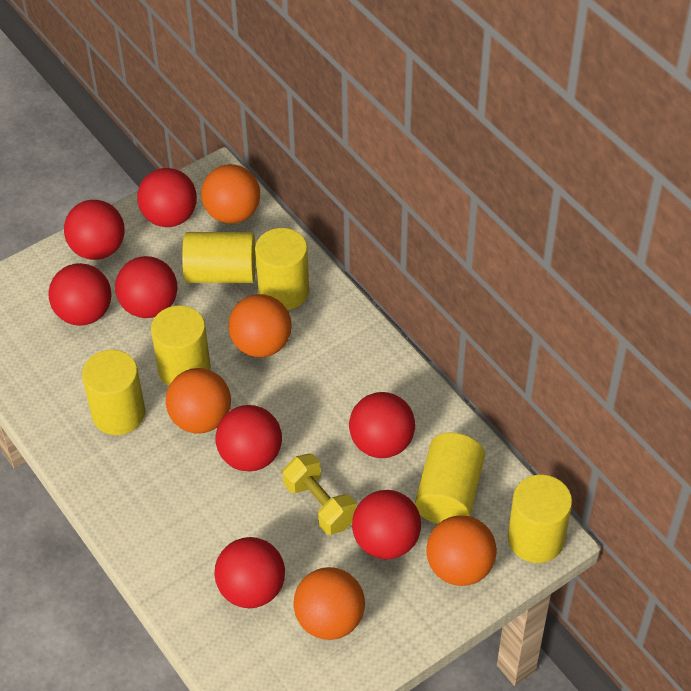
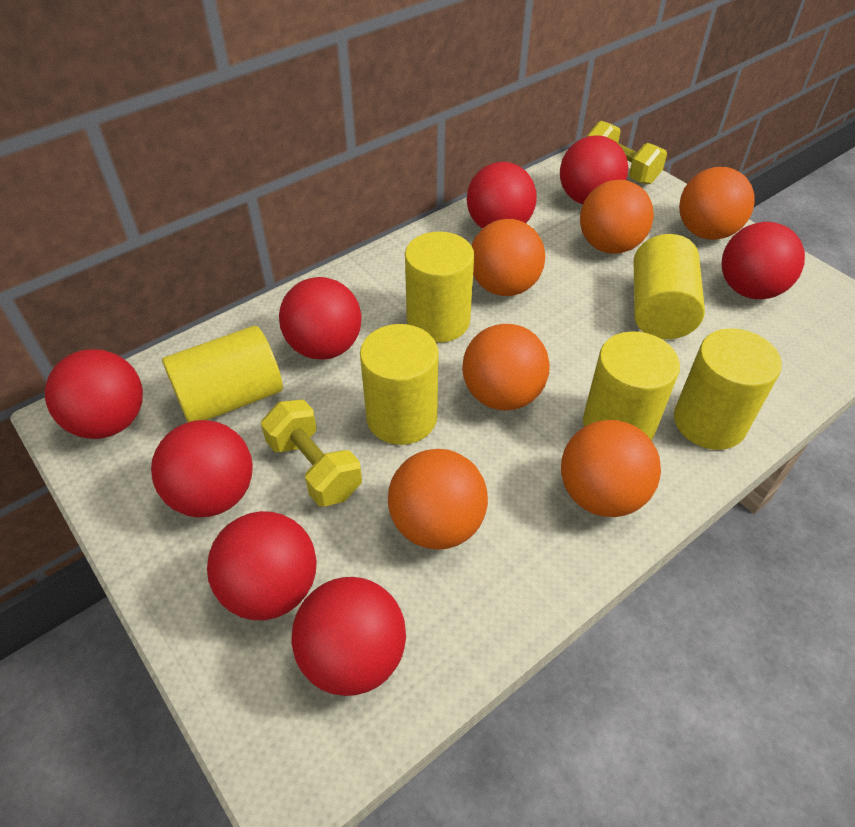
orange ball: 5 -> 6
yellow dumbbell: 1 -> 2

